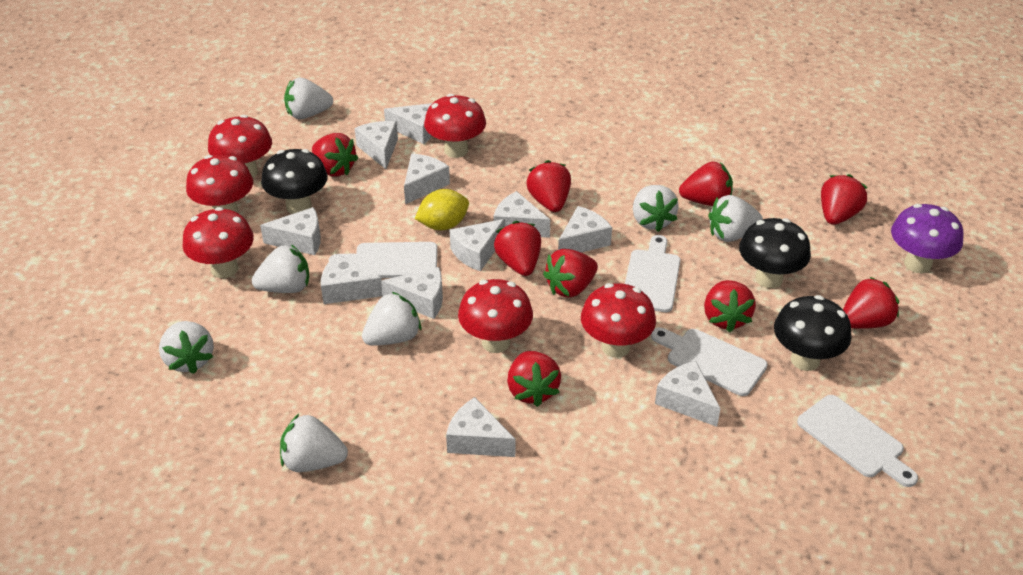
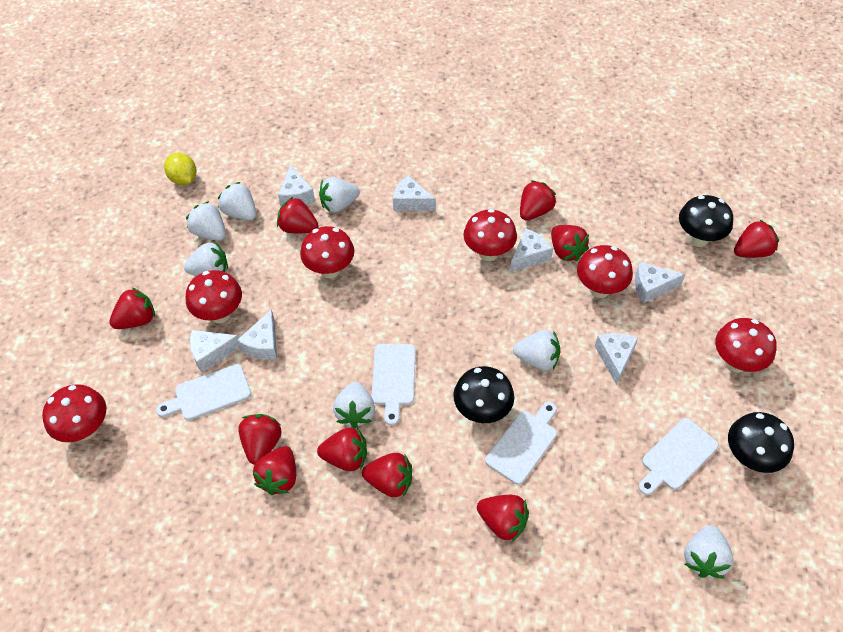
purple mushroom: 1 -> 0
red strawberry: 9 -> 10
white cheese: 11 -> 7

